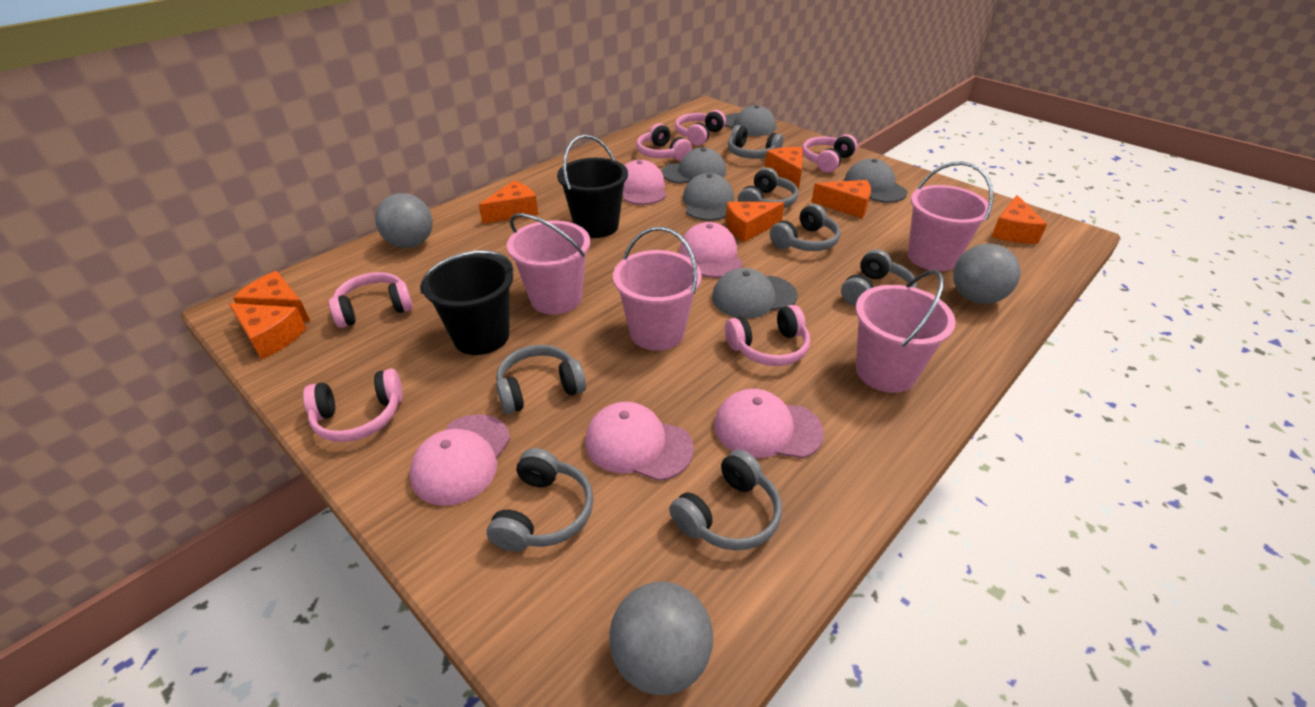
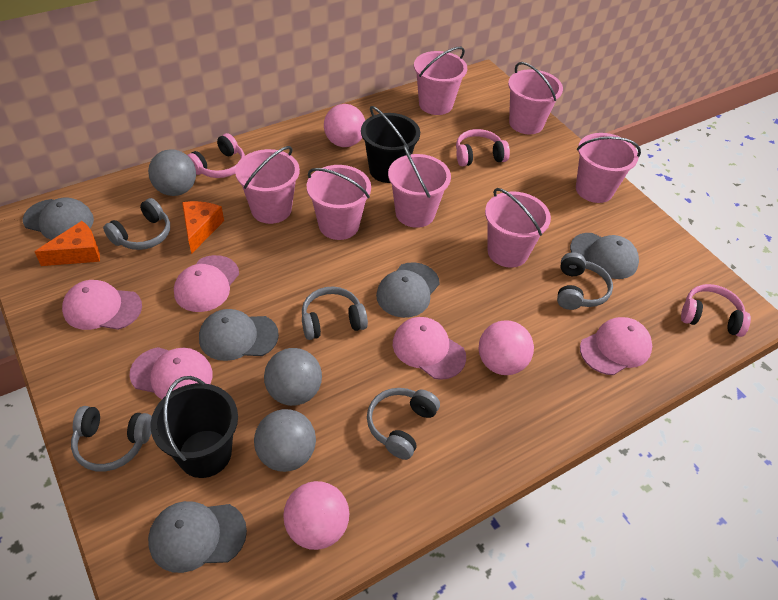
grey headphones: 7 -> 5
orange cheese: 7 -> 2
pink ball: 0 -> 3
pink bucket: 4 -> 7
pink headphones: 6 -> 3

